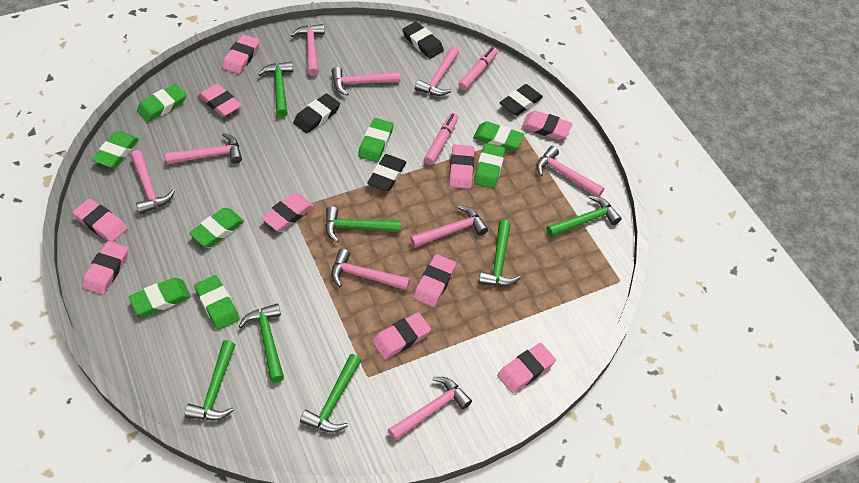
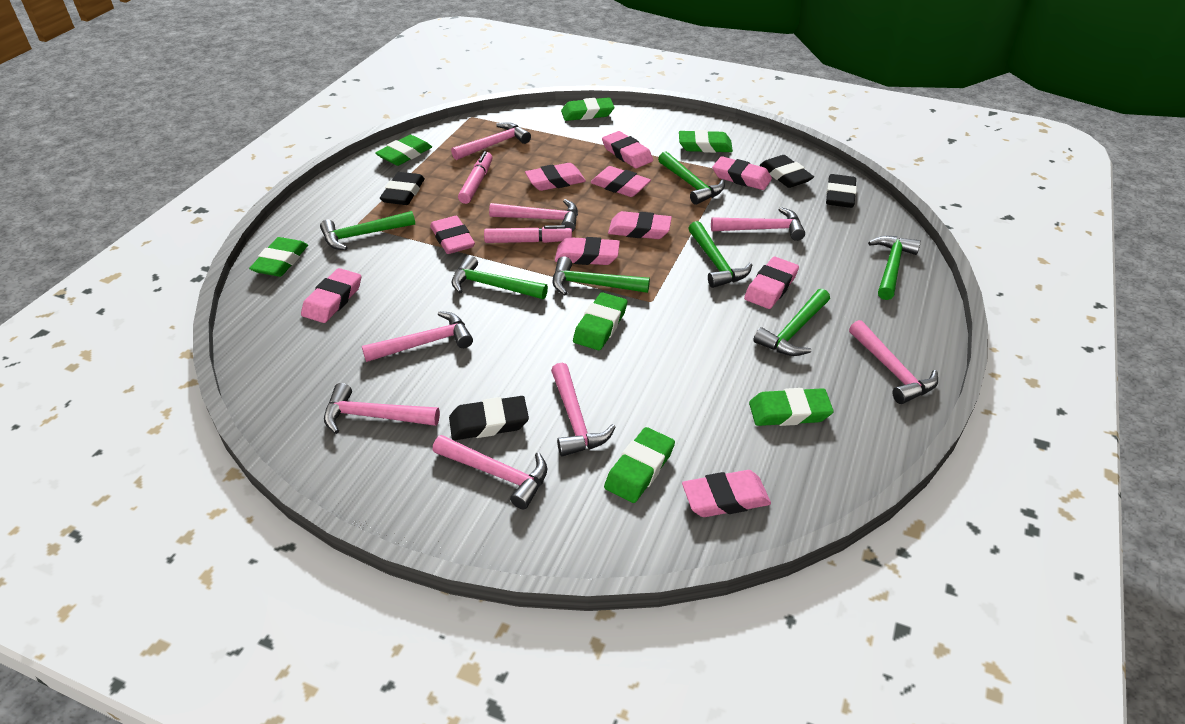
green eraser: 8 -> 7
pink hammer: 9 -> 8

